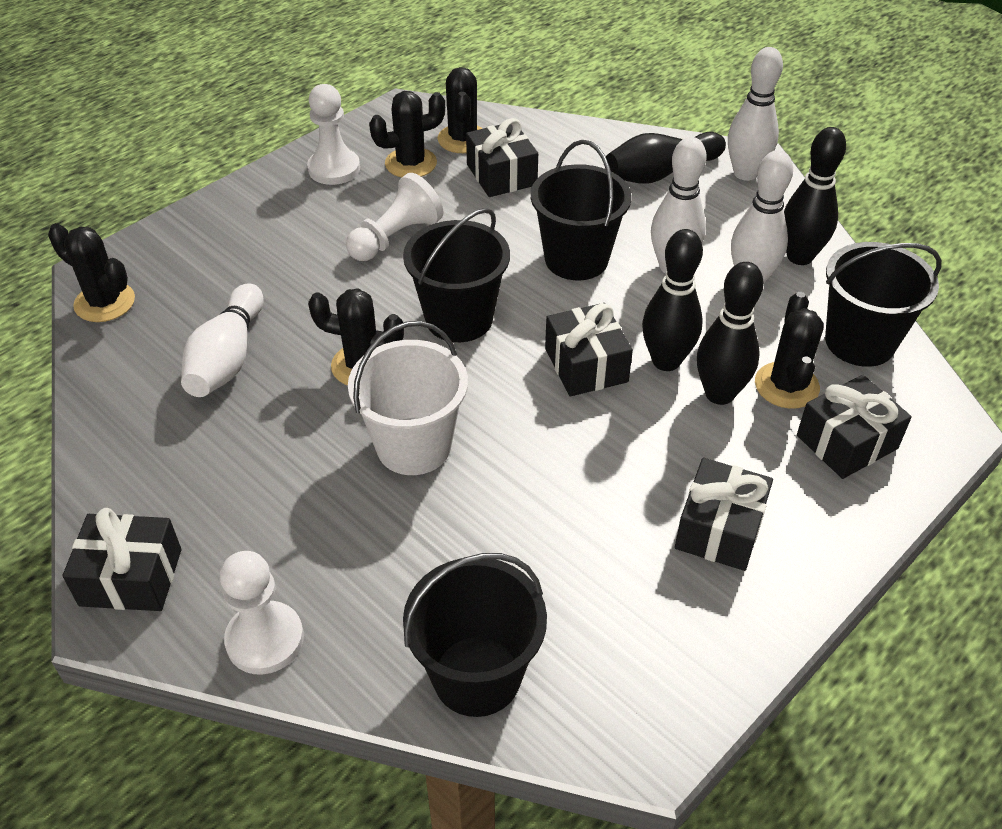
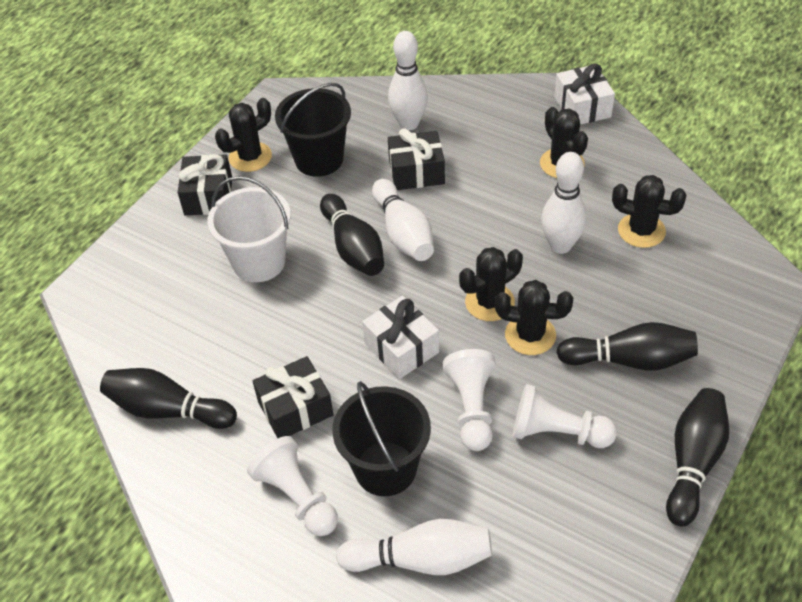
black bucket: 4 -> 2
black gift: 5 -> 3
white gift: 0 -> 2

